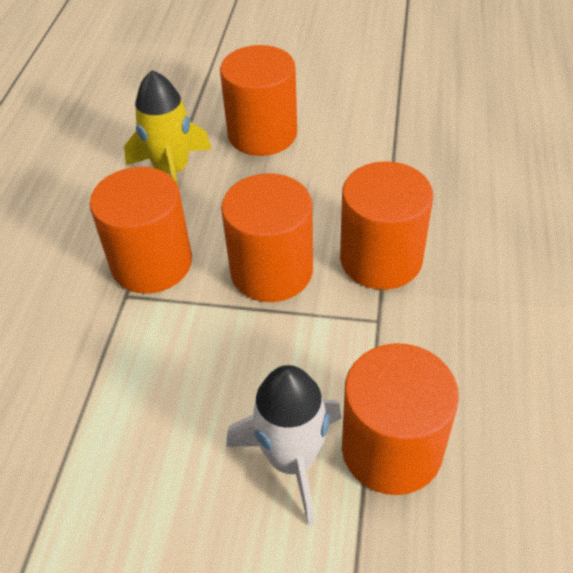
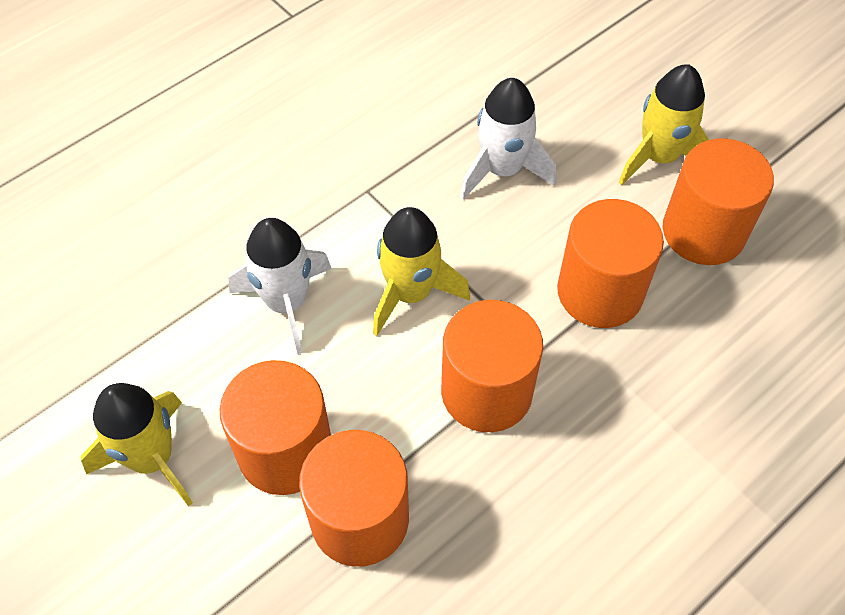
white rocket: 1 -> 2
yellow rocket: 1 -> 3

